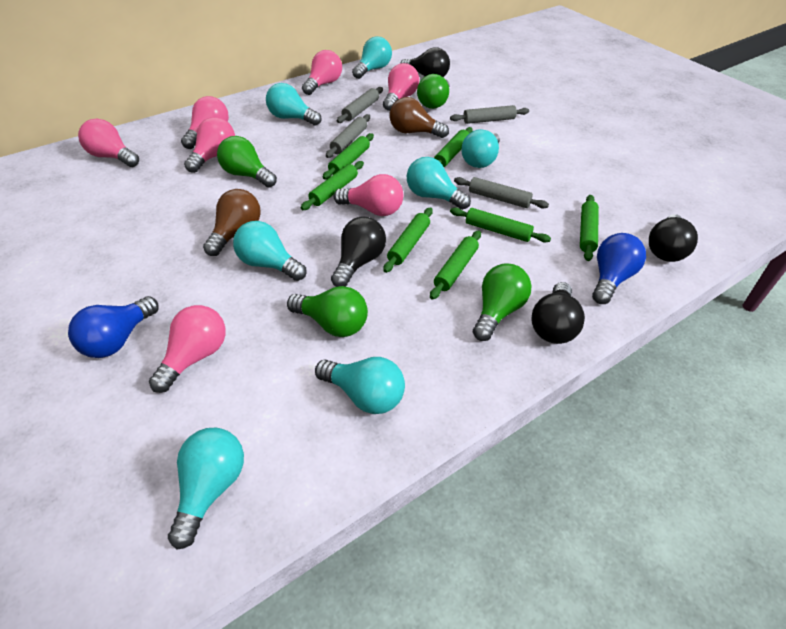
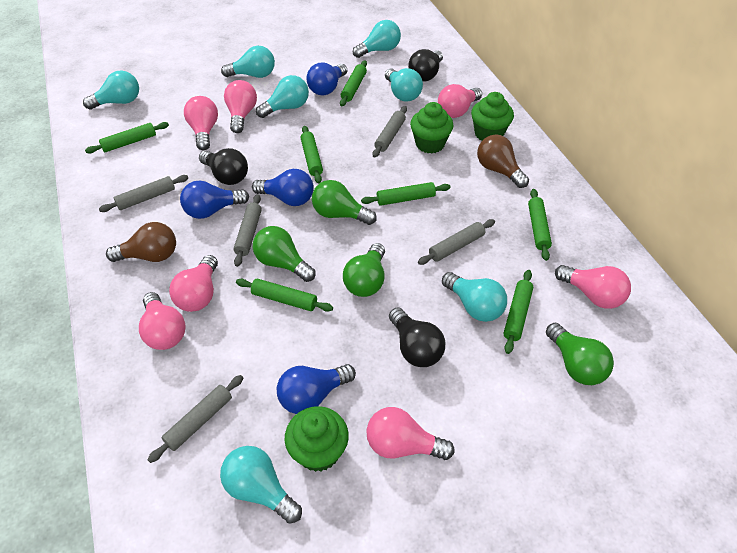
black light bulb: 4 -> 3
blue light bulb: 2 -> 4
green cupcake: 0 -> 3
grey rolling pin: 4 -> 5

